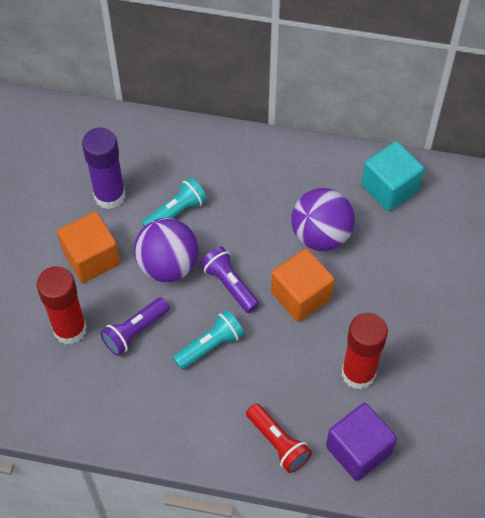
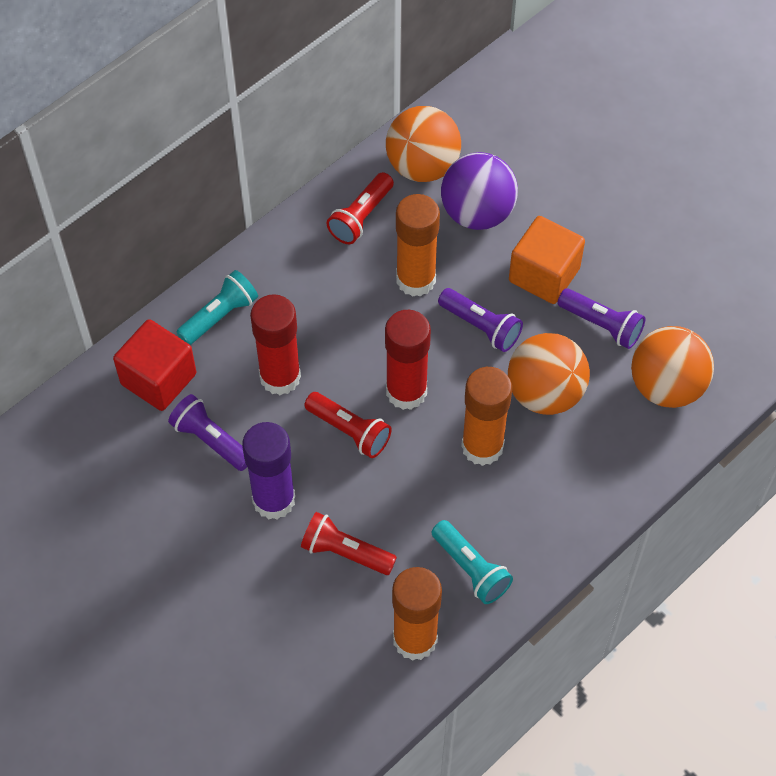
orange ball: 0 -> 3
orange cube: 2 -> 1
orange glue stick: 0 -> 3
purple ball: 2 -> 1
purple cube: 1 -> 0
purple flashlight: 2 -> 3
red cube: 0 -> 1
red flashlight: 1 -> 3
turquoise cube: 1 -> 0

